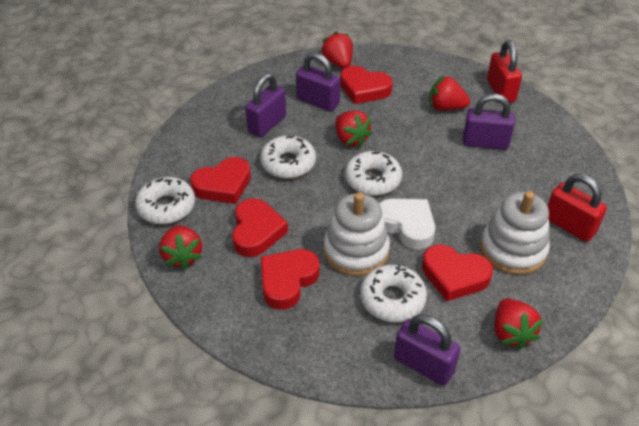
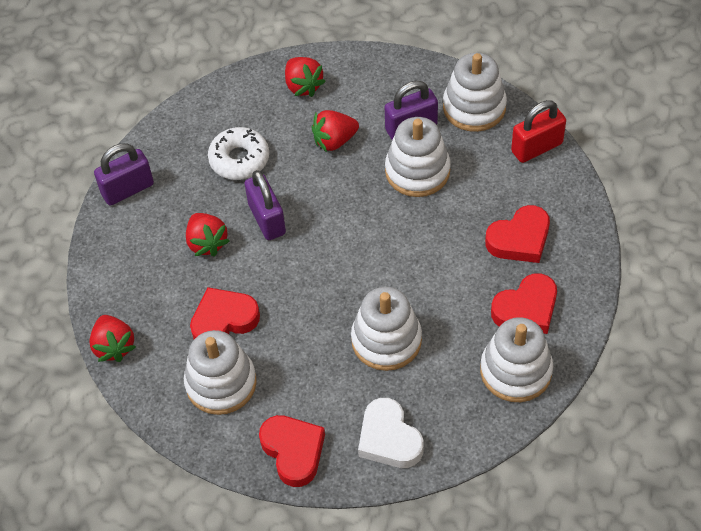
purple padlock: 4 -> 3
red heart: 5 -> 4
red padlock: 2 -> 1
red strawberry: 5 -> 4
white donut: 4 -> 1
white stacking toy: 2 -> 5

